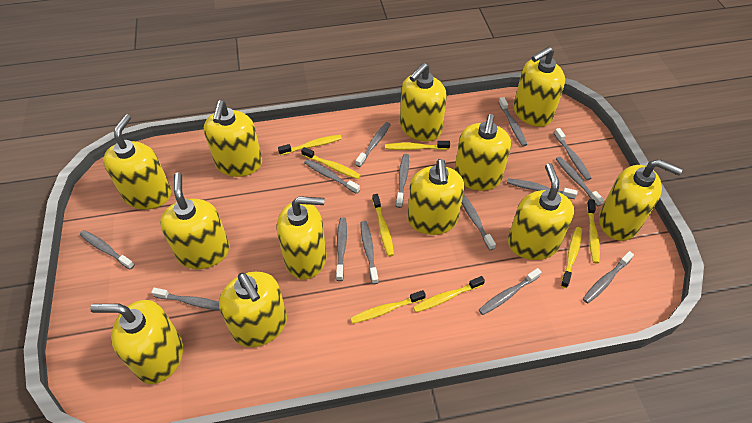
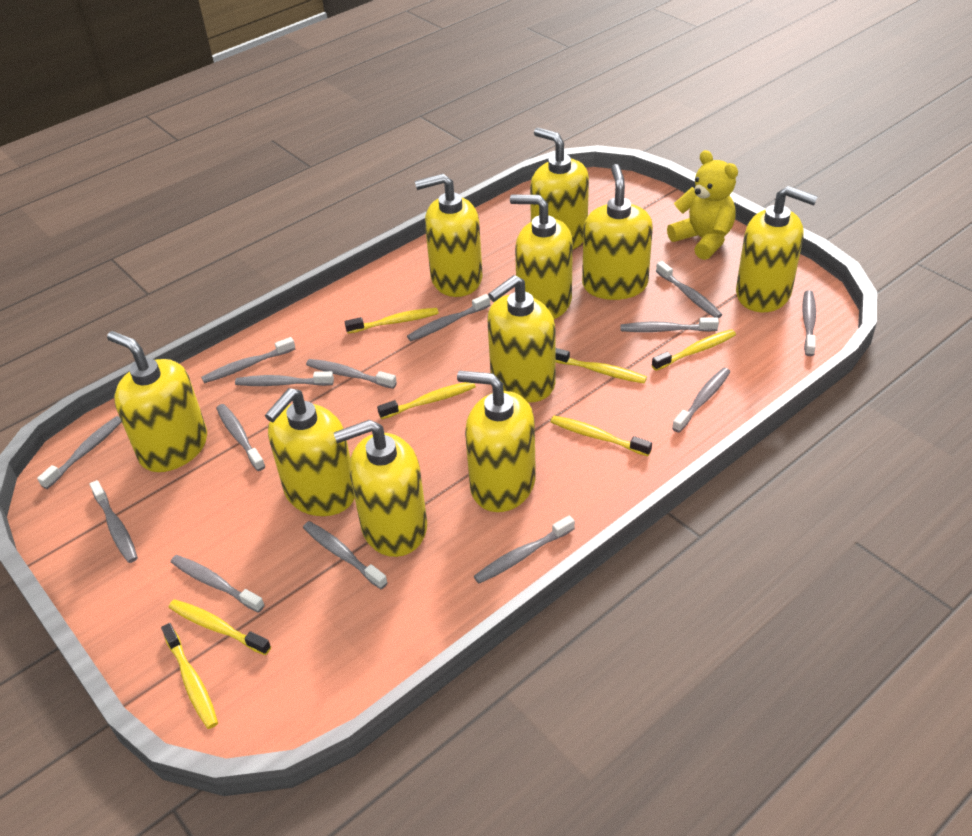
yellow soap dispenser: 12 -> 10
yellow teddy bear: 0 -> 1
yellow toothbrush: 8 -> 7

